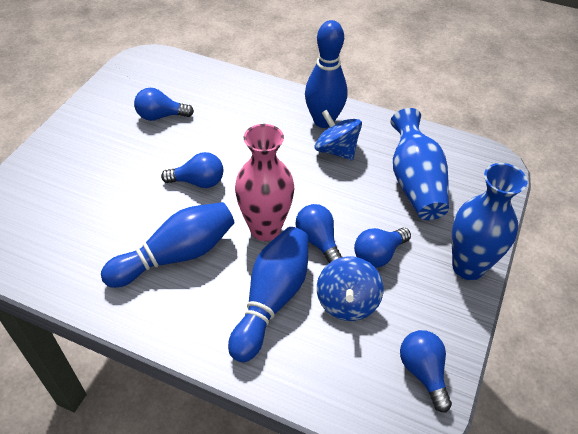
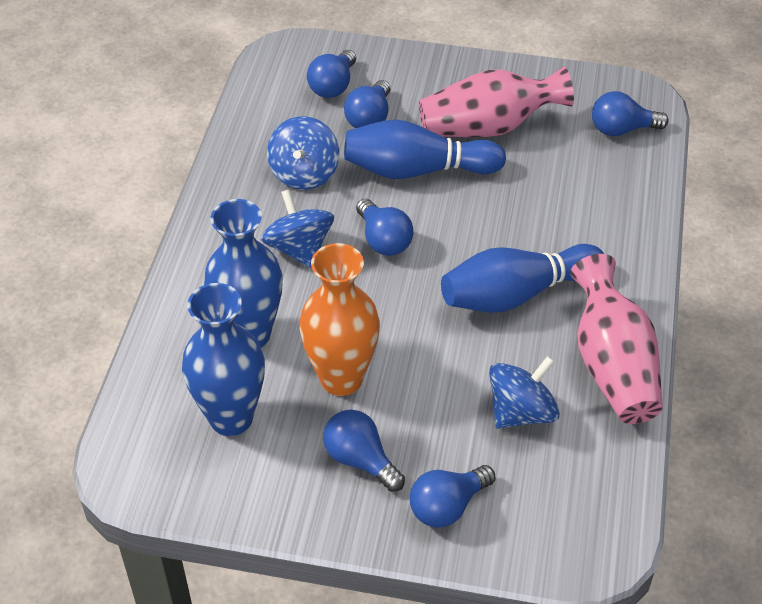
blue bowling pin: 3 -> 2
blue light bulb: 5 -> 6
blue spinning top: 2 -> 3
orange vase: 0 -> 1
pink vase: 1 -> 2

